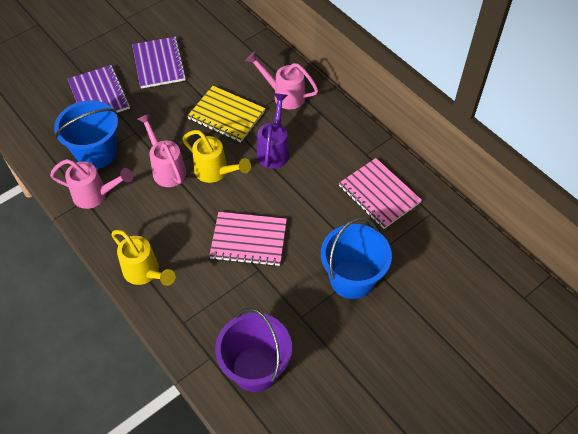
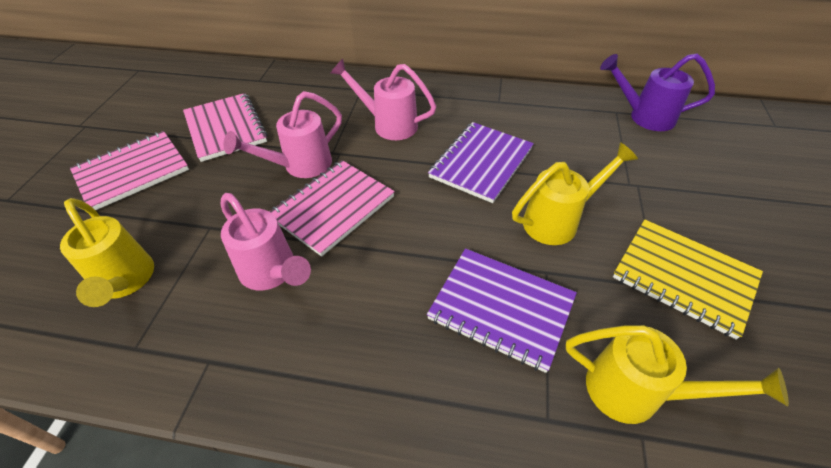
blue bucket: 2 -> 0
pink notebook: 2 -> 3
purple bucket: 1 -> 0
yellow watering can: 2 -> 3

